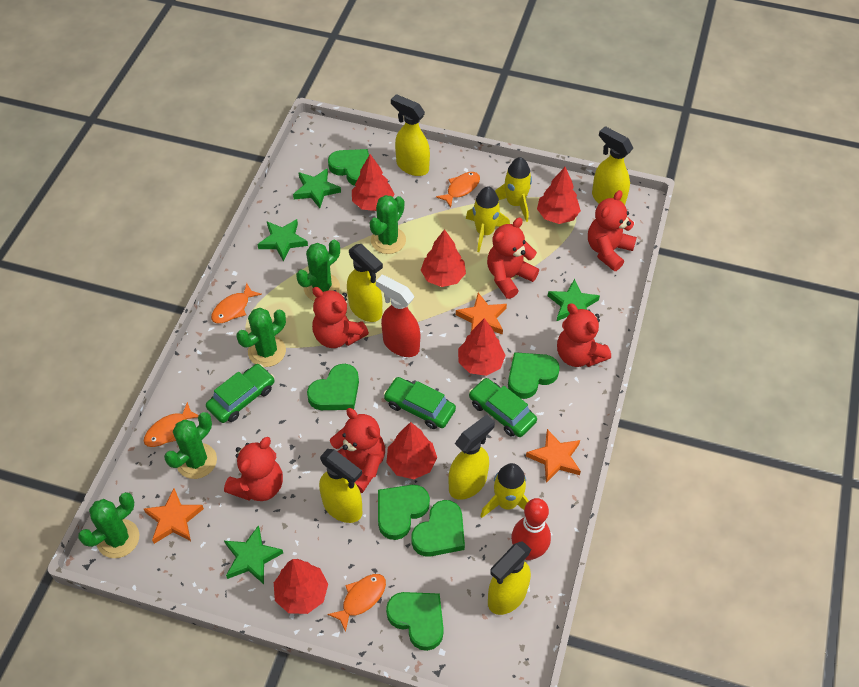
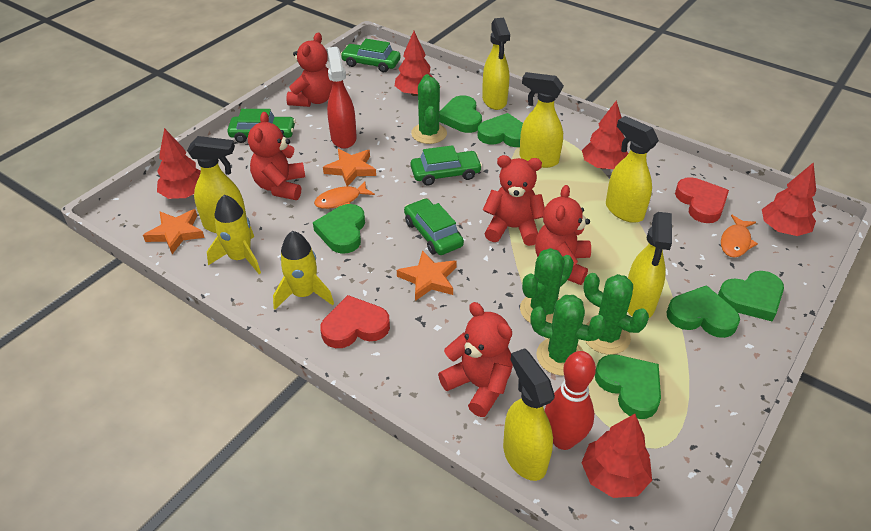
green cactus: 5 -> 4
green car: 3 -> 4
green star: 4 -> 0
orange fish: 4 -> 2
red heart: 0 -> 2
red teddy bear: 6 -> 5
red tree: 6 -> 5
yellow rocket: 3 -> 2

